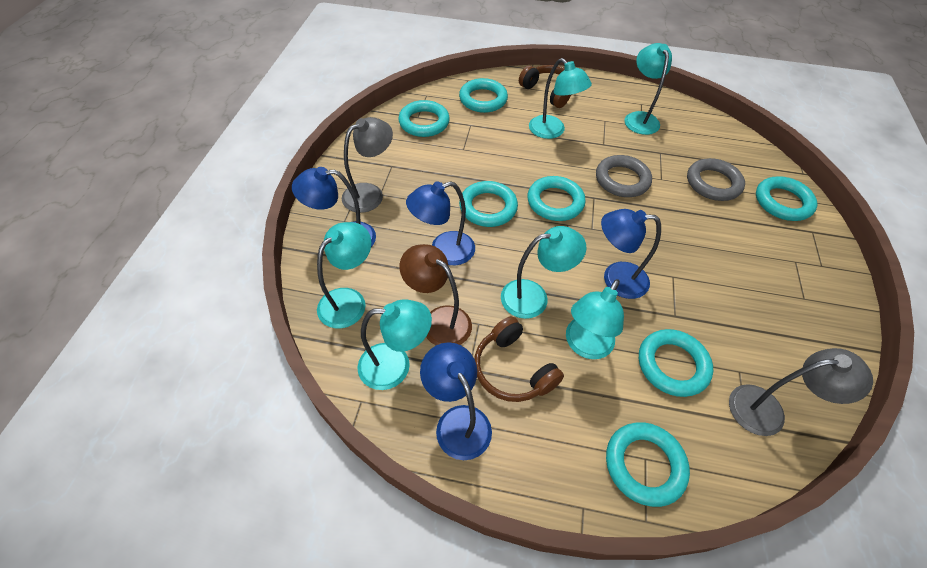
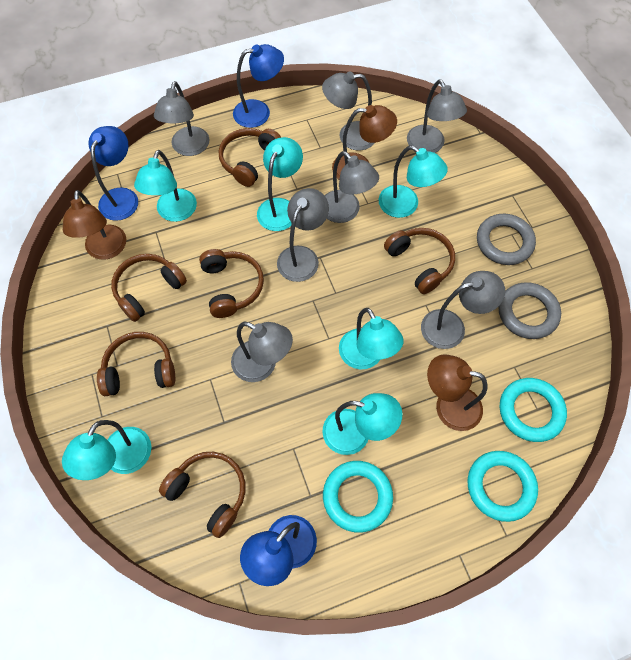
blue lamp: 4 -> 3
brown headphones: 2 -> 6
brown lamp: 1 -> 3
grey lamp: 2 -> 7
turquoise ring: 7 -> 3

